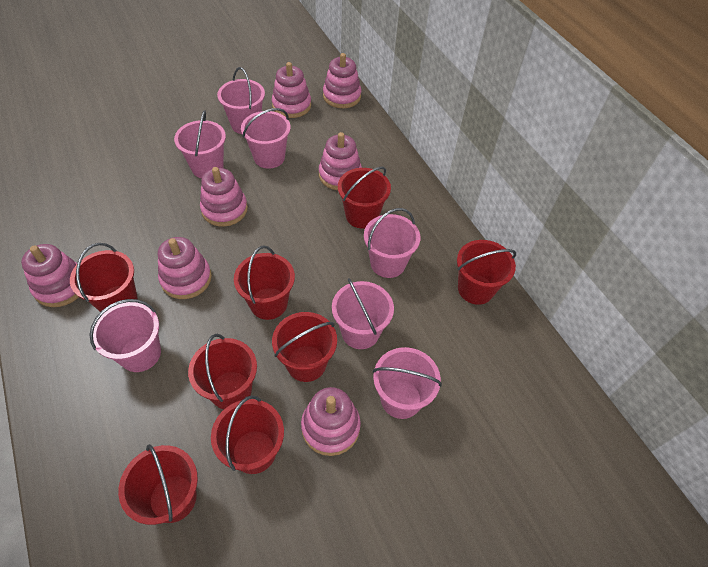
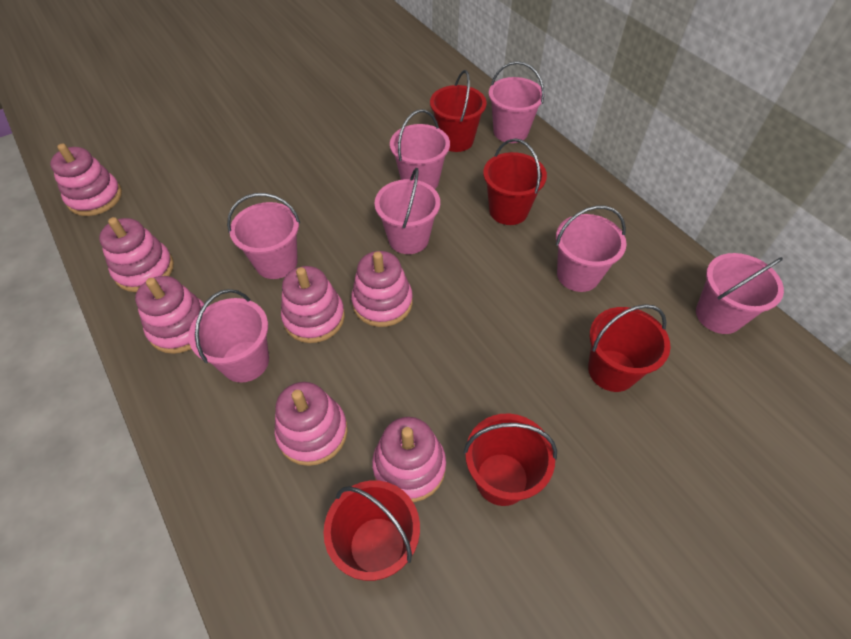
red bucket: 8 -> 5

